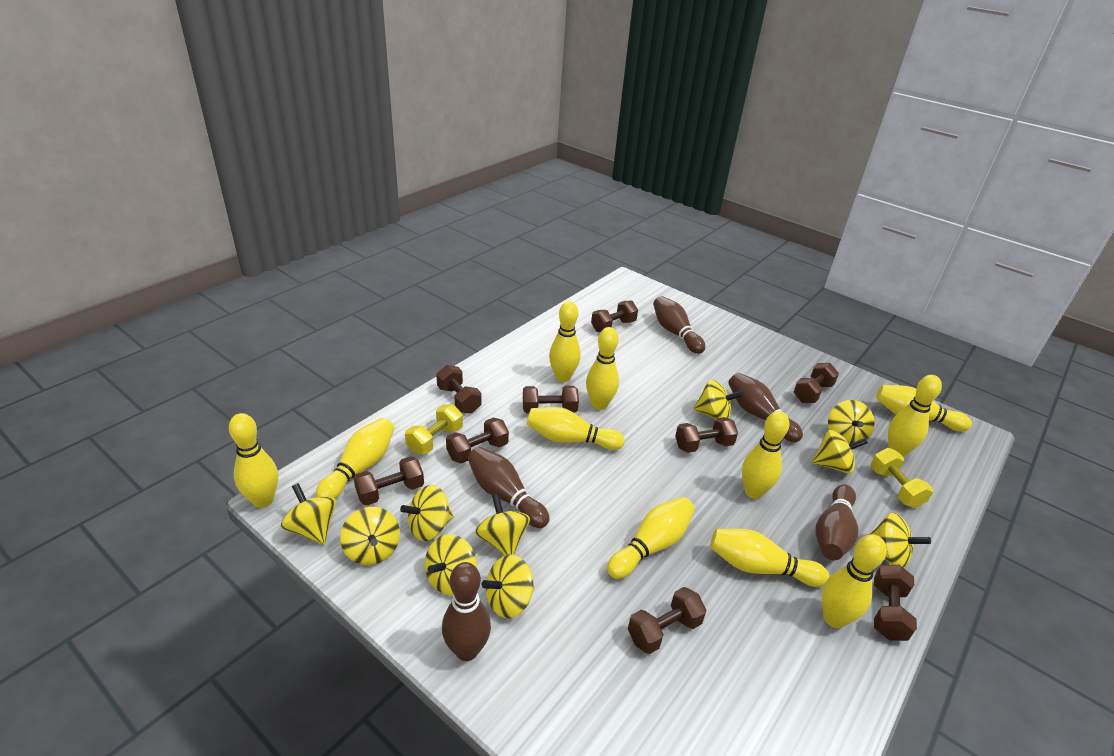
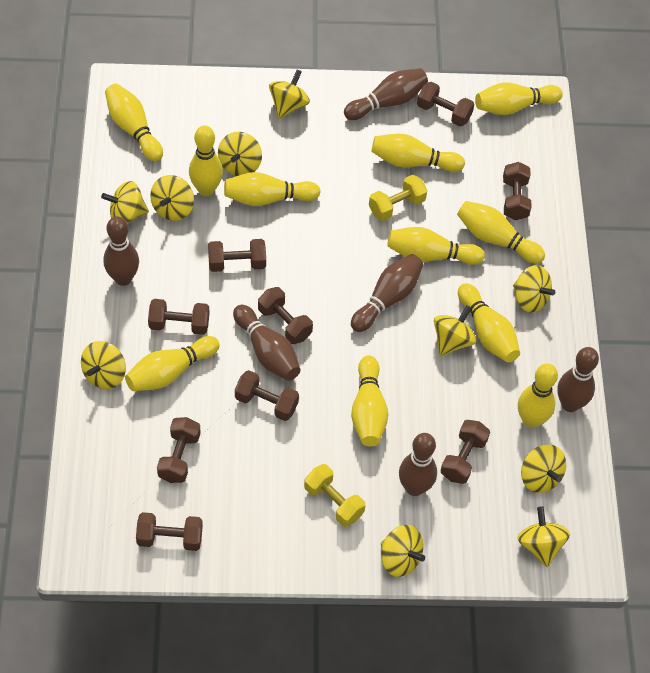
brown bowling pin: 5 -> 6

